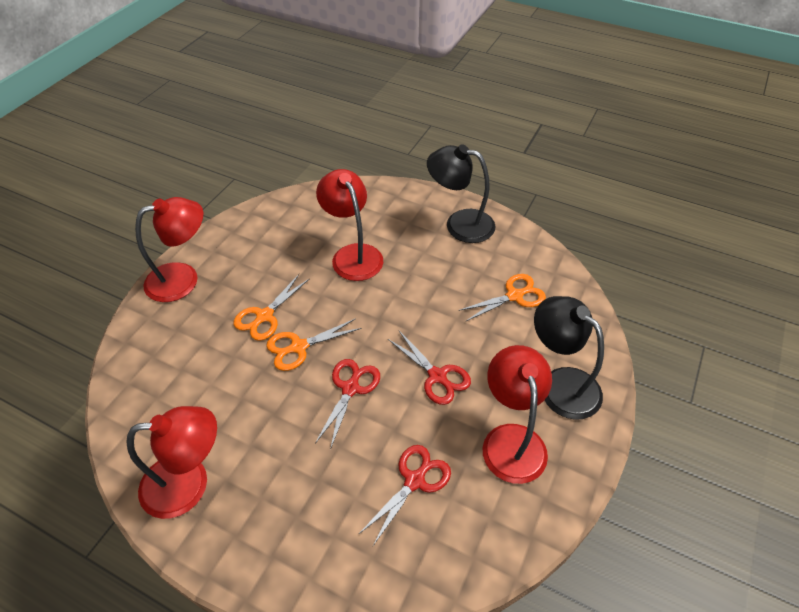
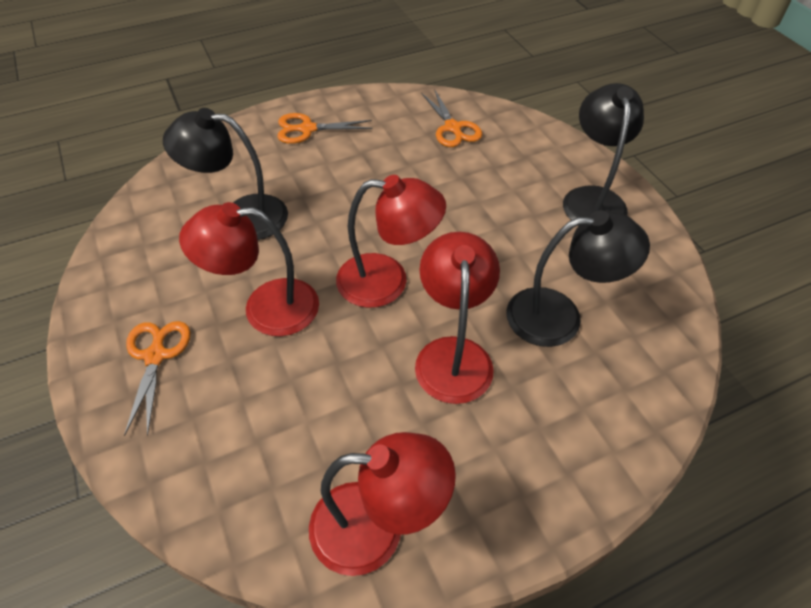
black lamp: 2 -> 3
red scissors: 3 -> 0

